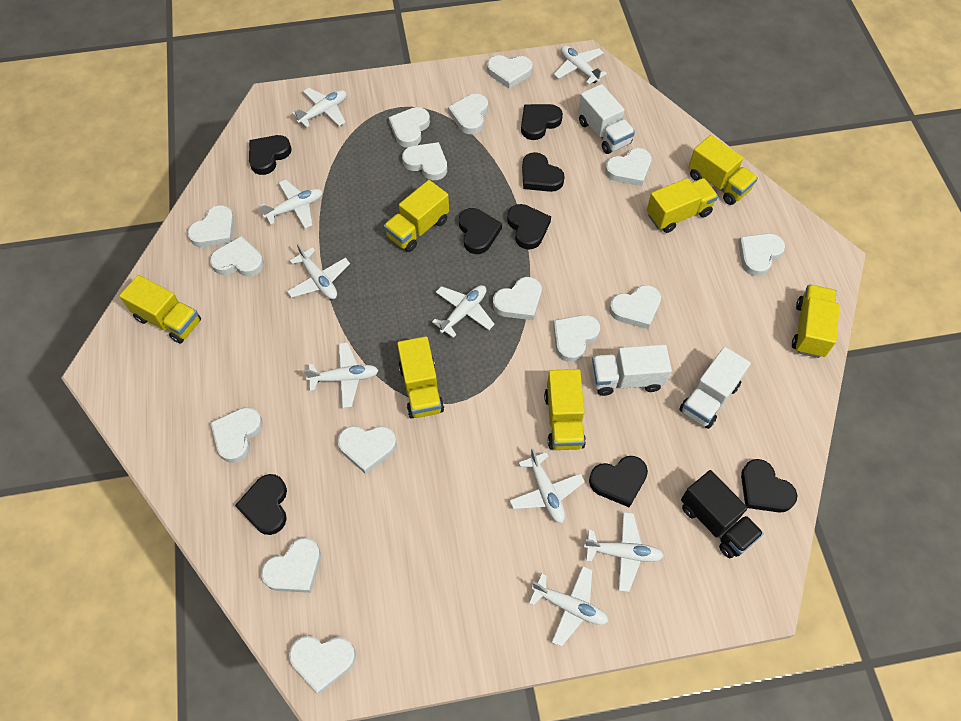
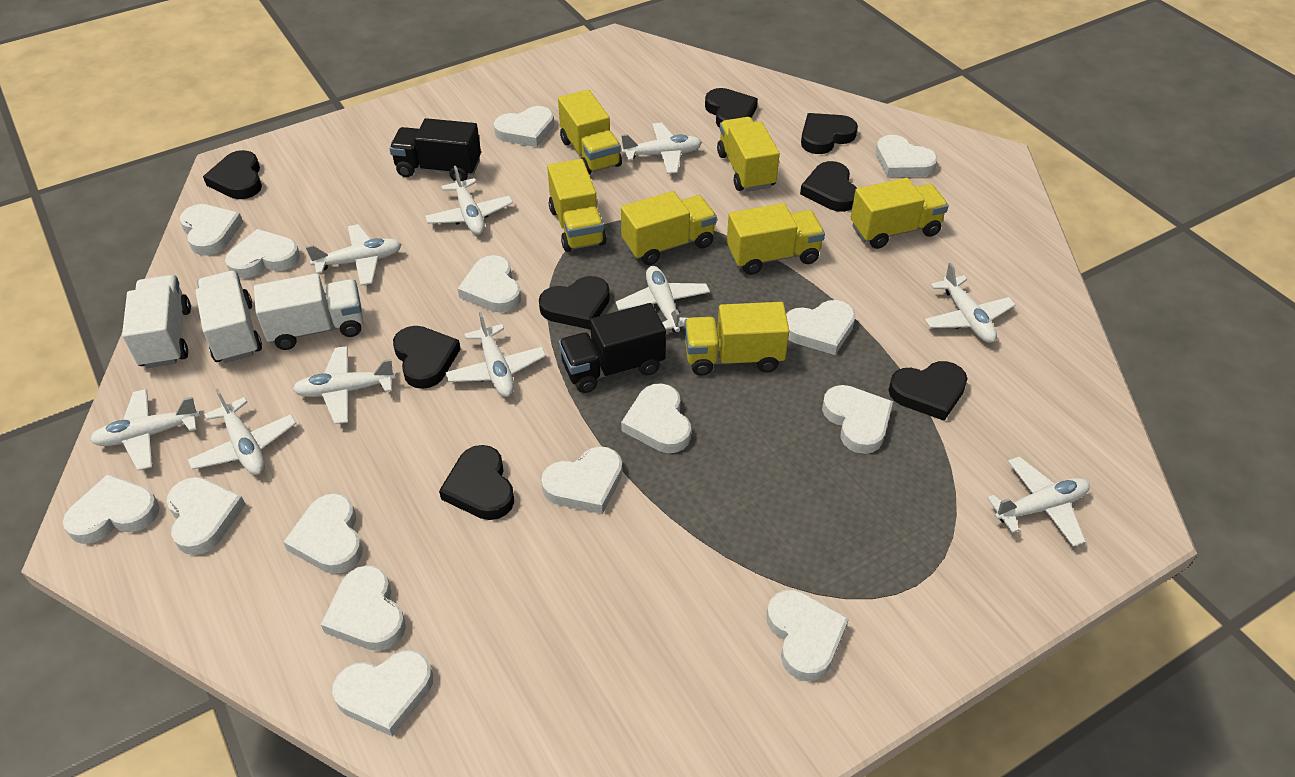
black truck: 1 -> 2
white plane: 9 -> 10

